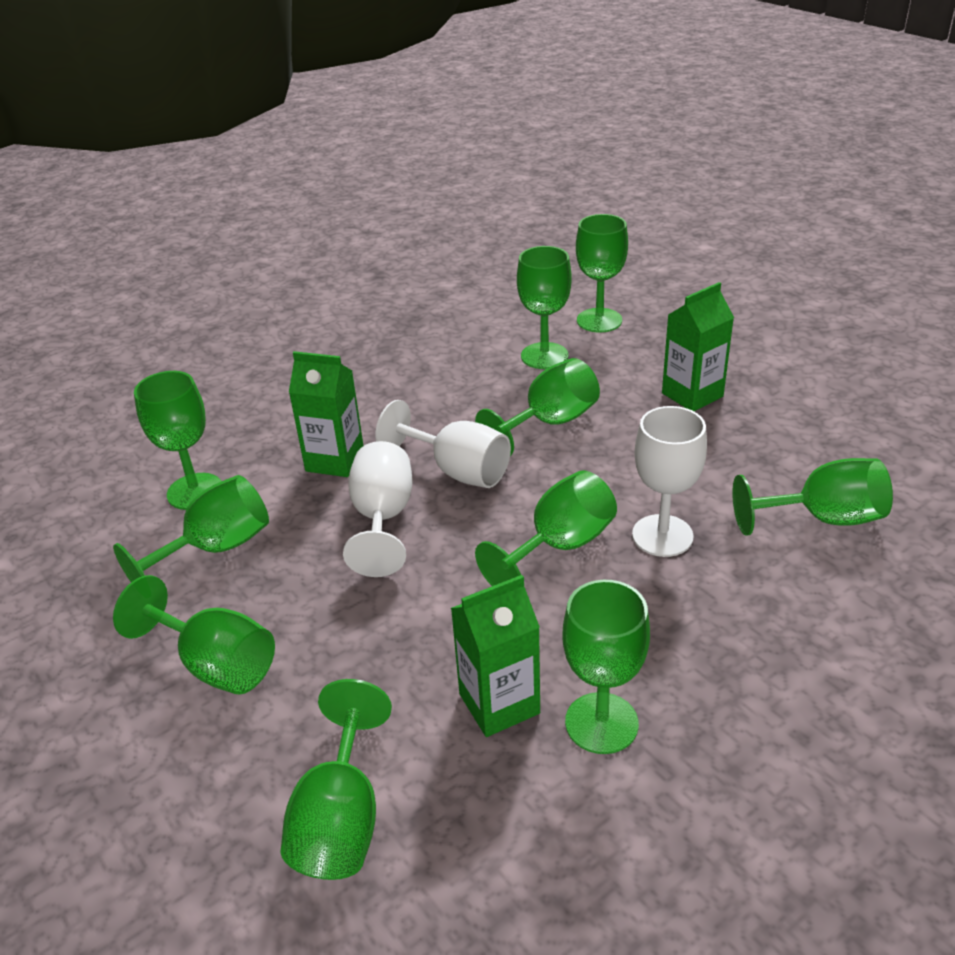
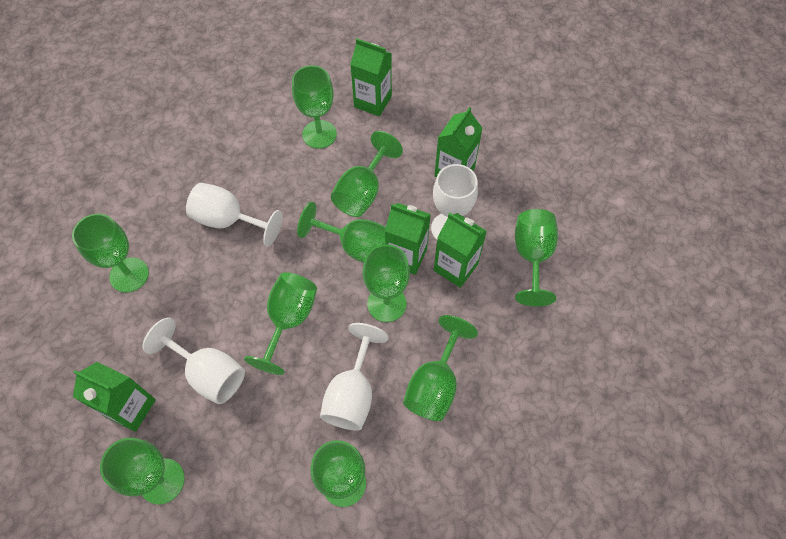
green carton: 3 -> 5
white goblet: 3 -> 4

